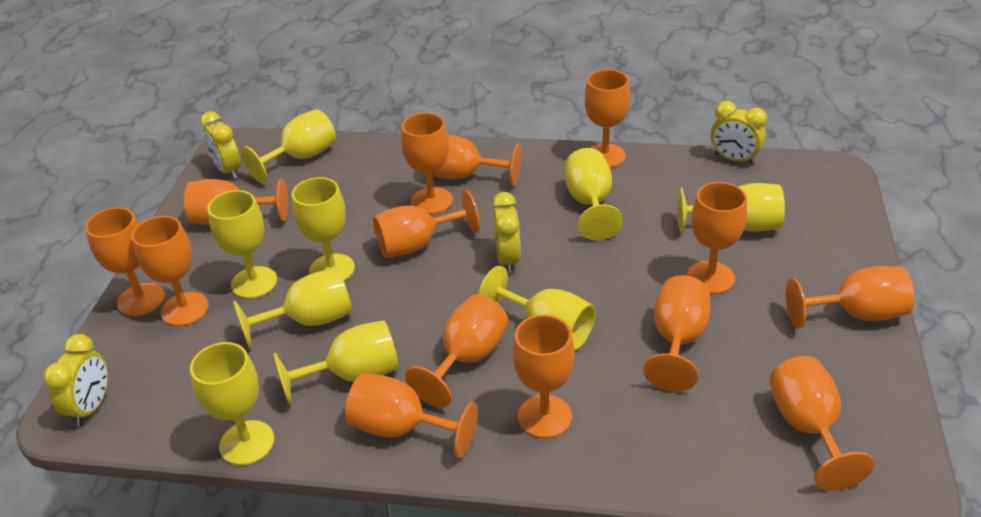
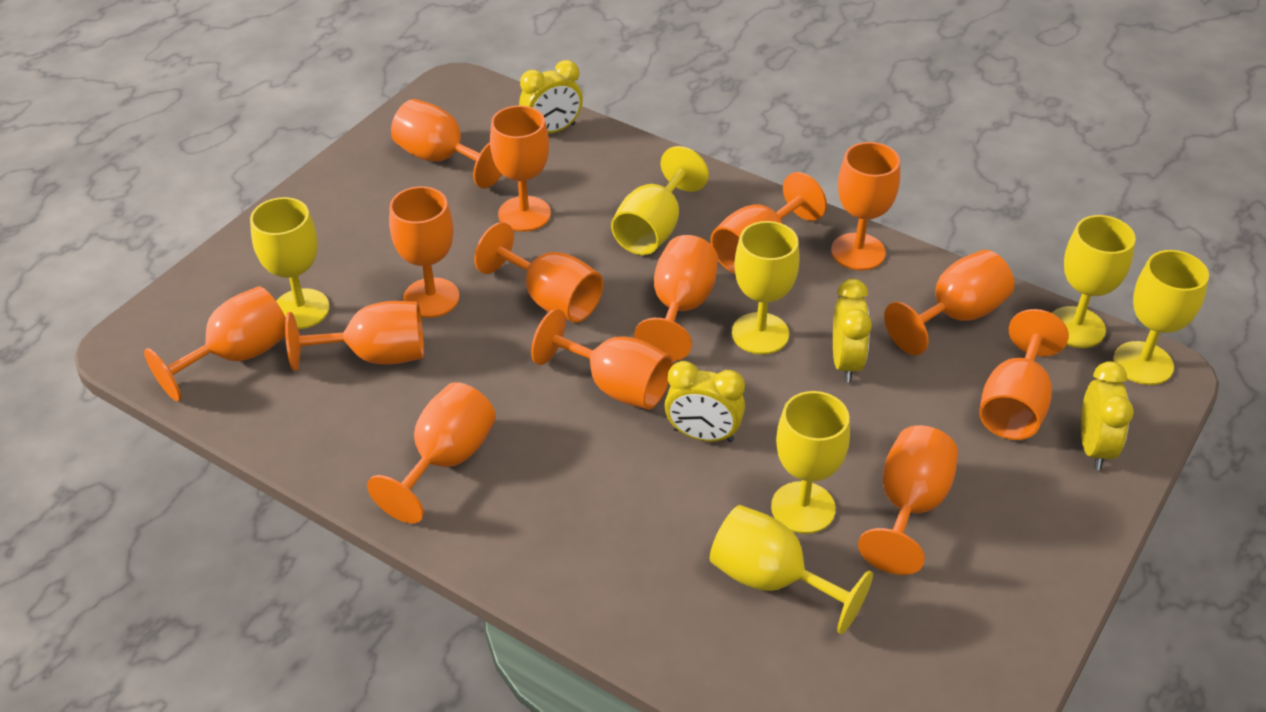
yellow goblet: 9 -> 7

